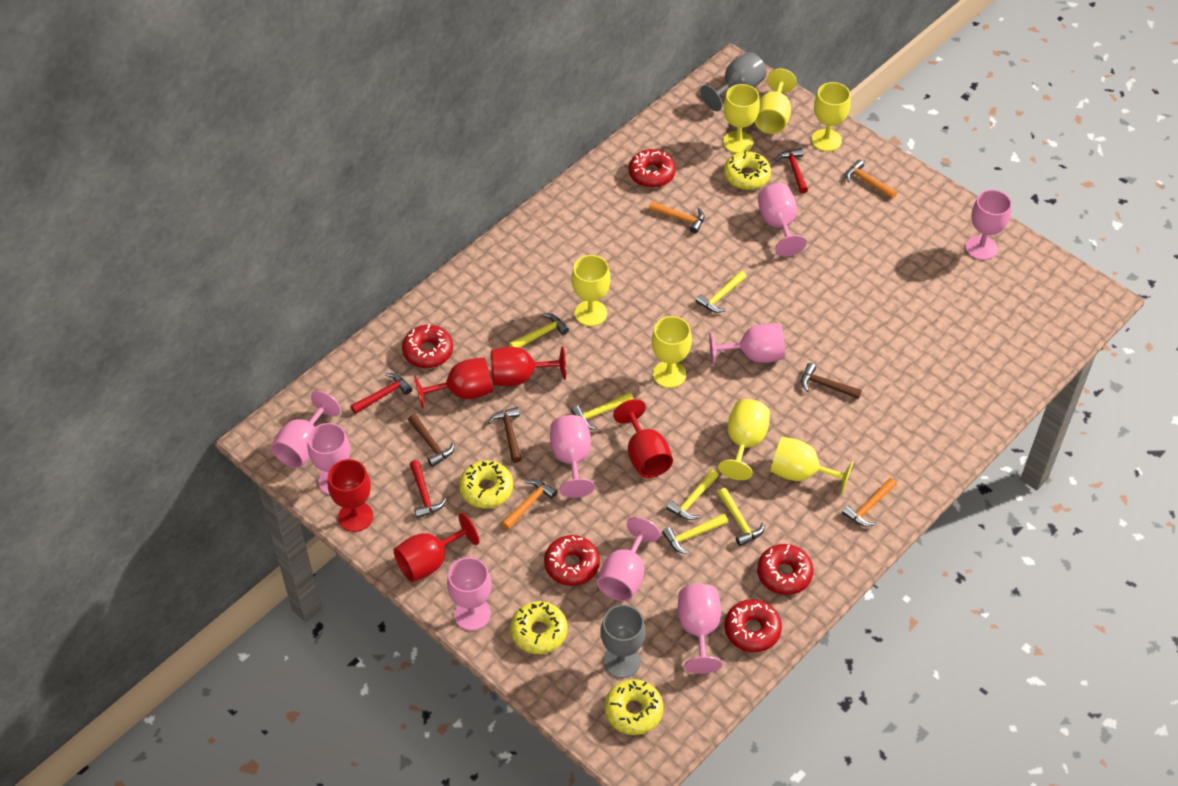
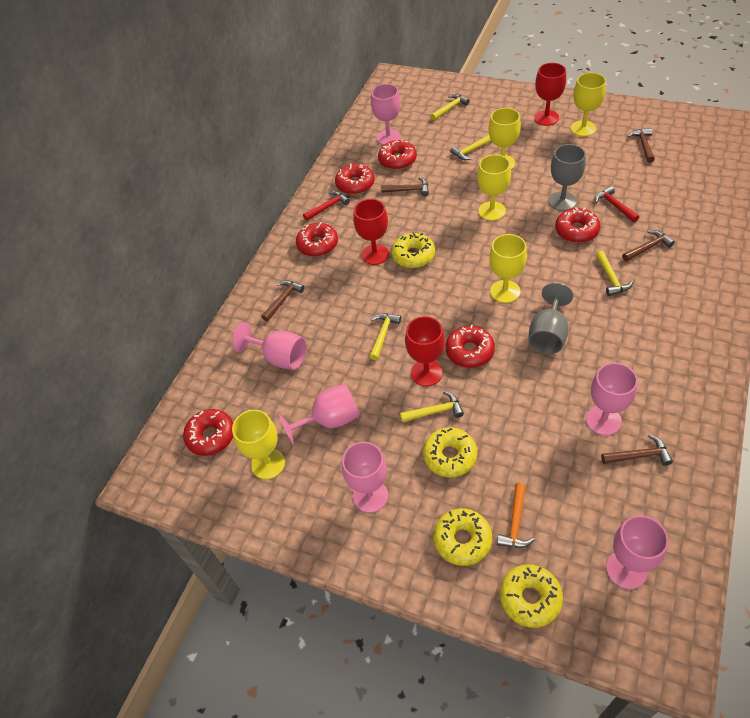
brown hammer: 3 -> 5
orange hammer: 4 -> 1
pink goblet: 9 -> 6
red donut: 5 -> 6
red goblet: 5 -> 3
red hammer: 3 -> 2
yellow goblet: 7 -> 5
yellow hammer: 6 -> 5

